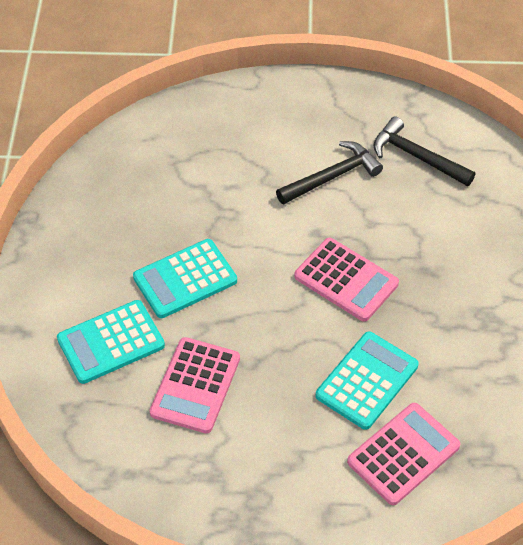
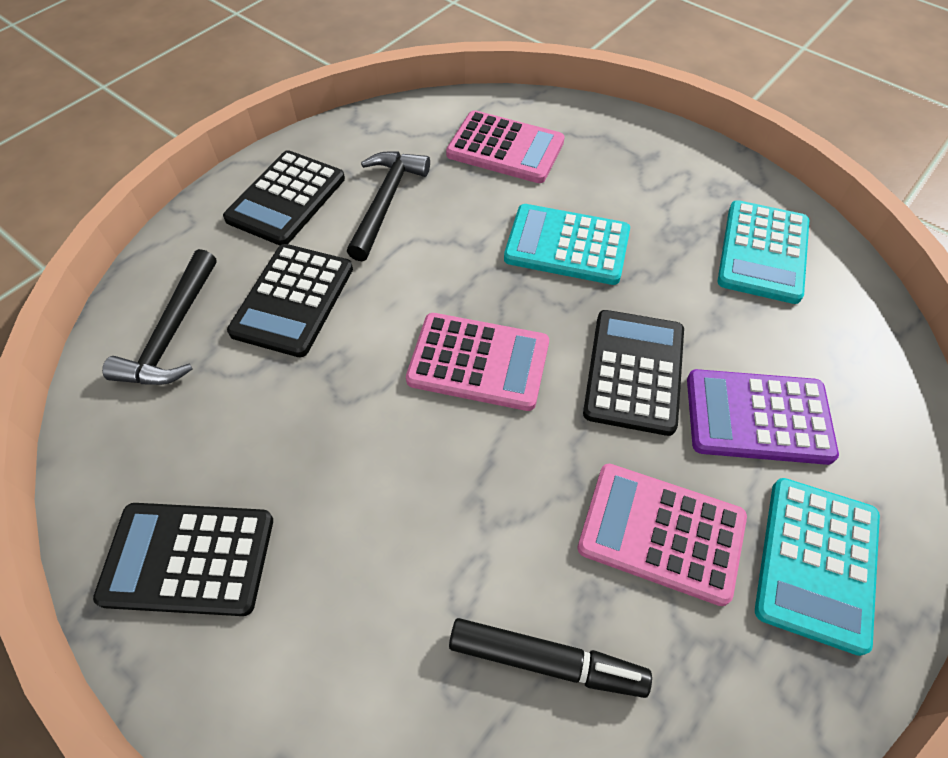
black calculator: 0 -> 4
black marker: 0 -> 1
purple calculator: 0 -> 1

